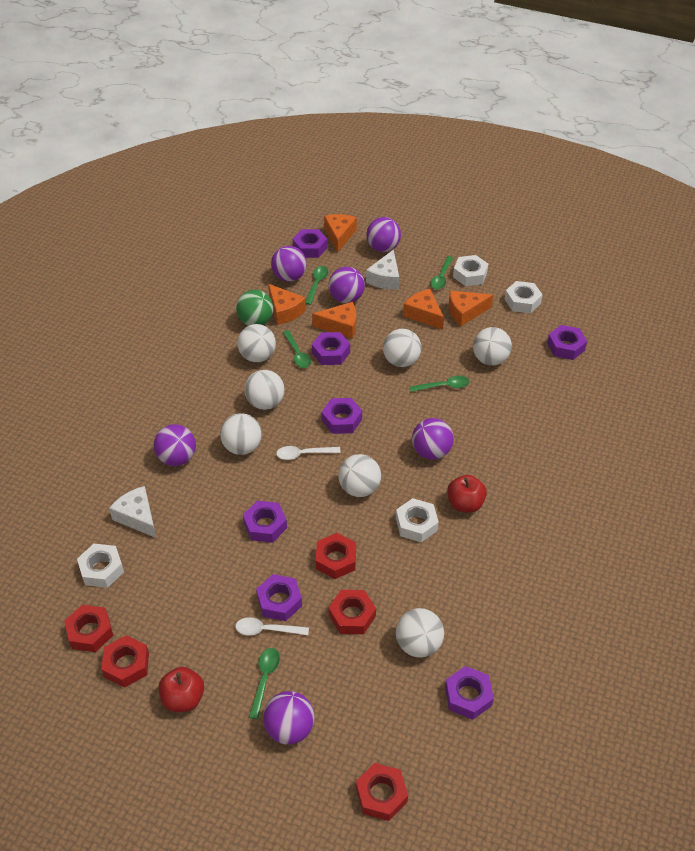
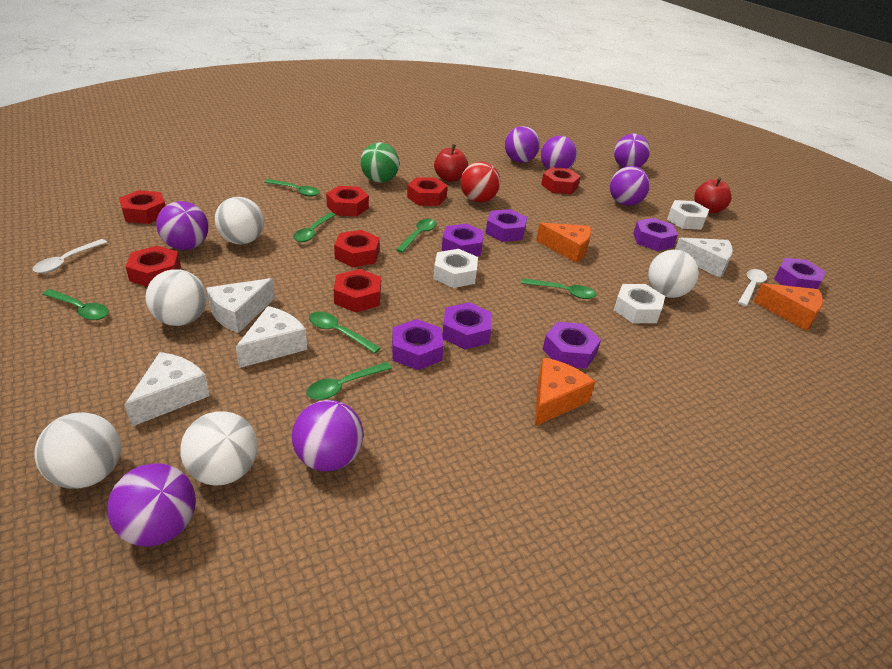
green spoon: 5 -> 7
orange cheese: 5 -> 3
purple ball: 6 -> 7
red ball: 0 -> 1
red nut: 5 -> 7
white ball: 7 -> 5
white cheese: 2 -> 4
white nut: 4 -> 3

